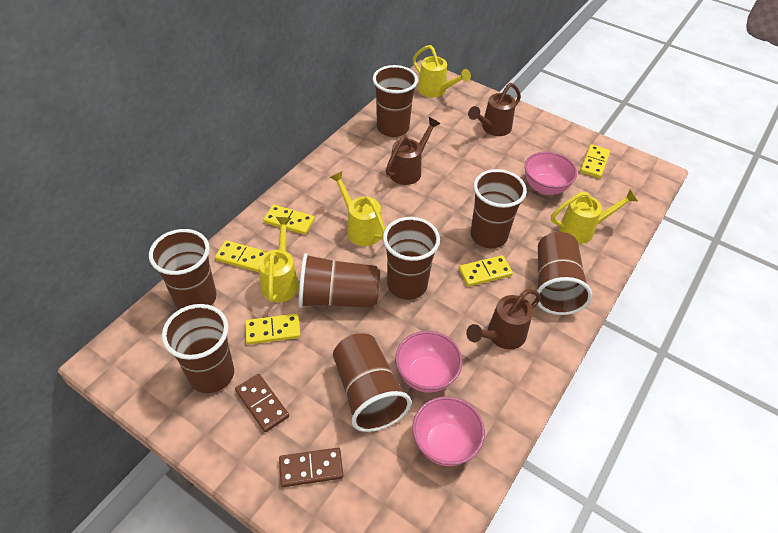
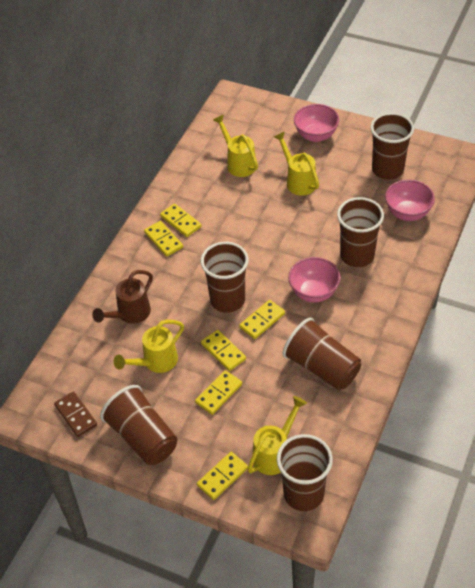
brown cup: 8 -> 6
brown domino: 2 -> 1
brown watering can: 3 -> 1
yellow domino: 5 -> 6

